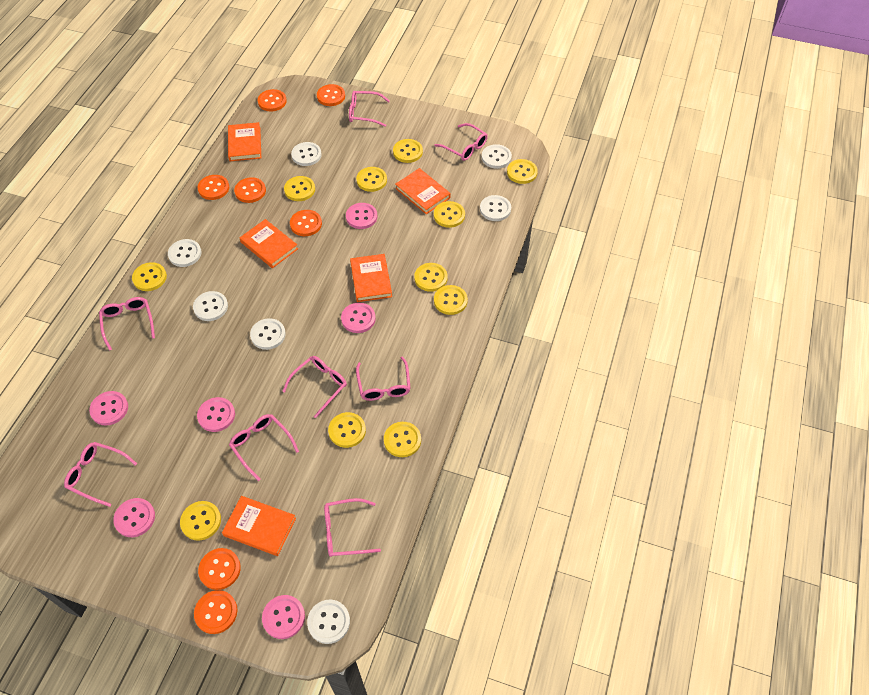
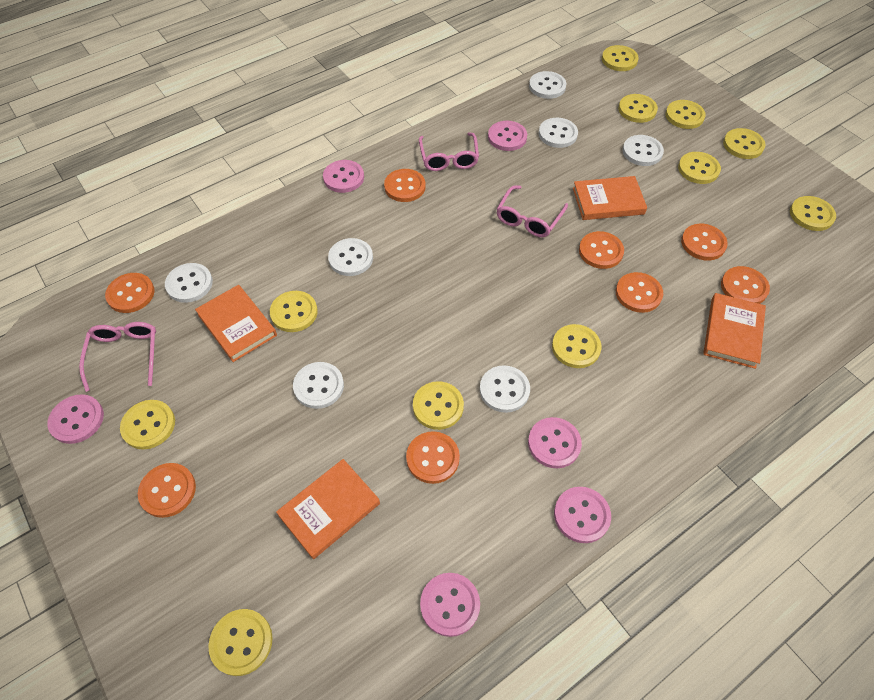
orange book: 5 -> 4
orange button: 7 -> 8
pink glasses: 8 -> 3

